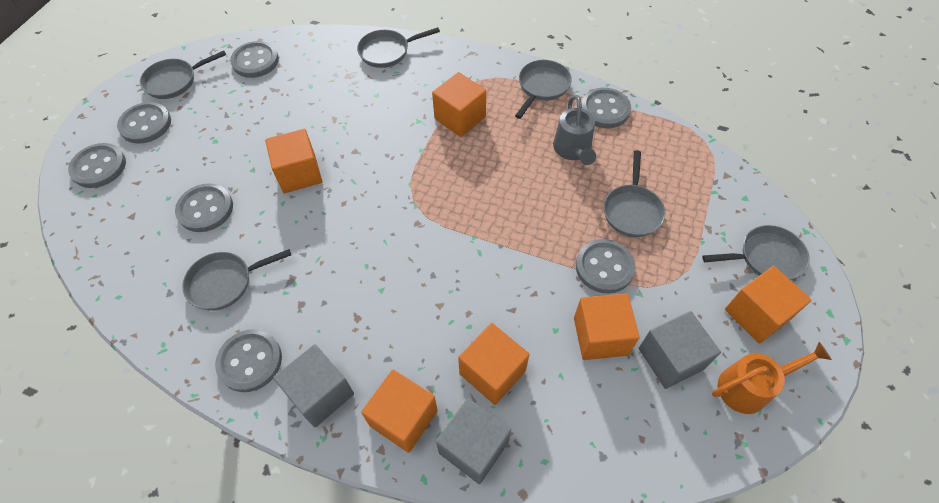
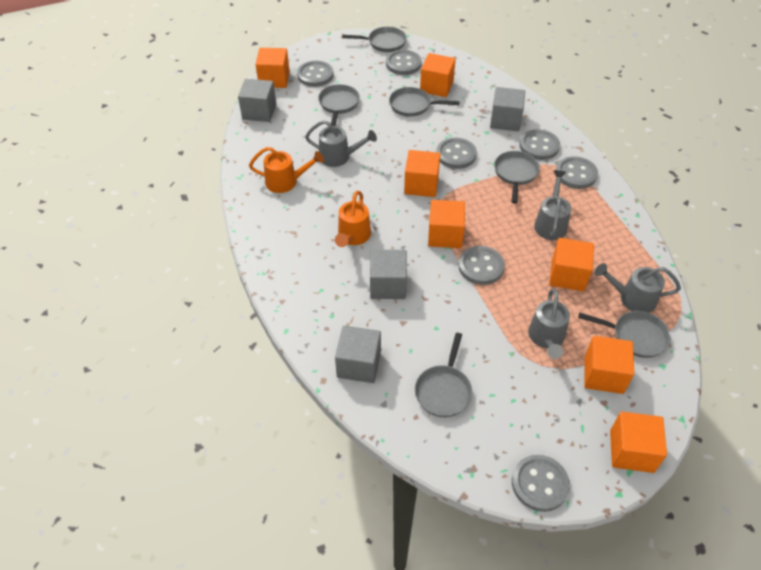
grey cube: 3 -> 4
grey watering can: 1 -> 4
orange cube: 6 -> 7
orange watering can: 1 -> 2

